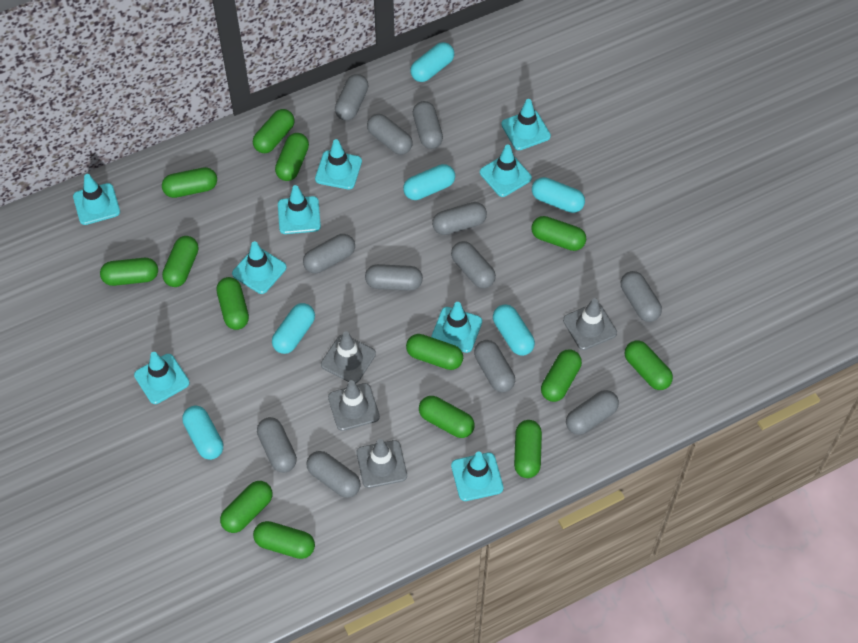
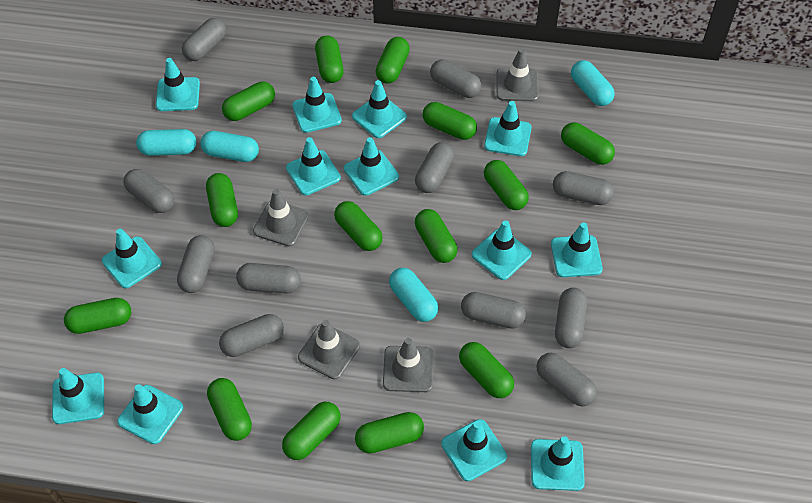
grey capsule: 12 -> 11
turquoise capsule: 6 -> 4
turquoise traffic cone: 9 -> 13

